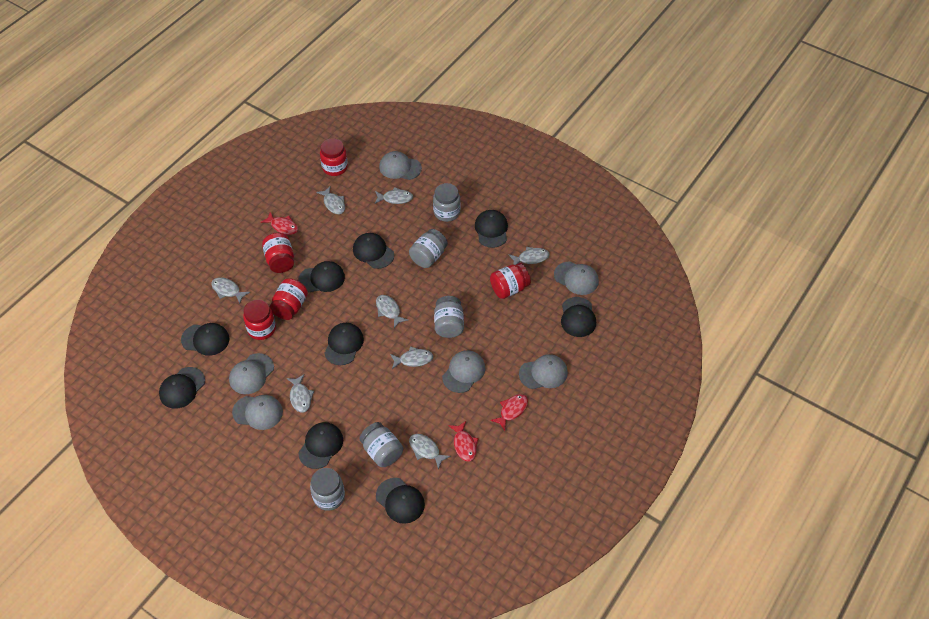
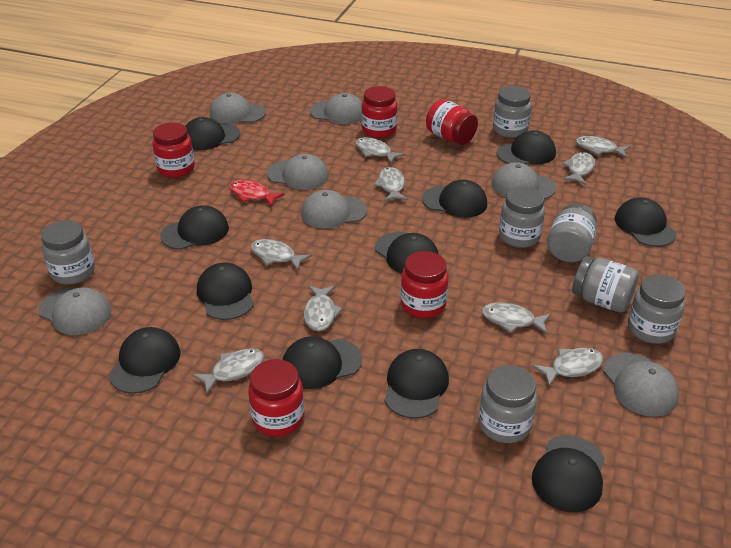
black cap: 9 -> 11
grey cap: 6 -> 7
grey fish: 8 -> 9
grey jar: 5 -> 7
red fish: 3 -> 1

